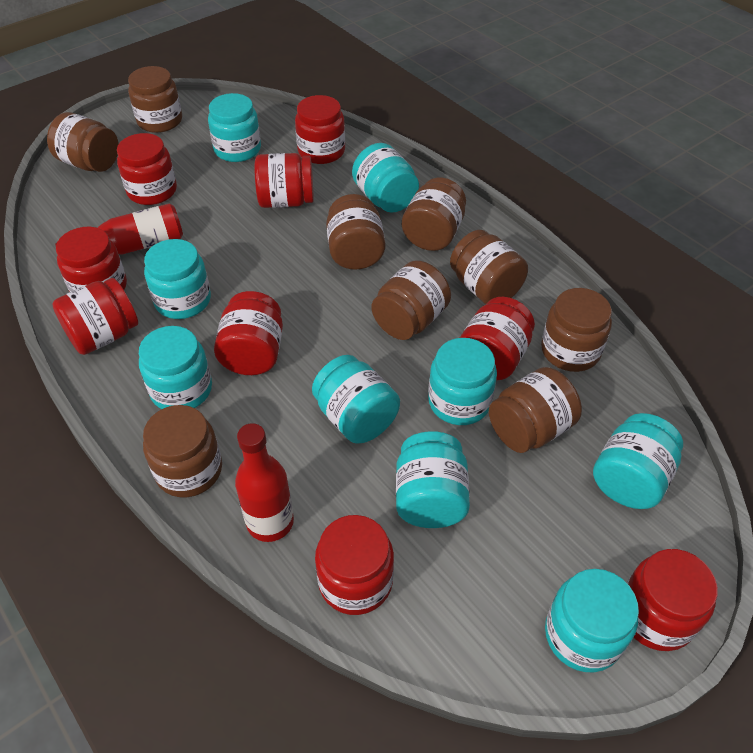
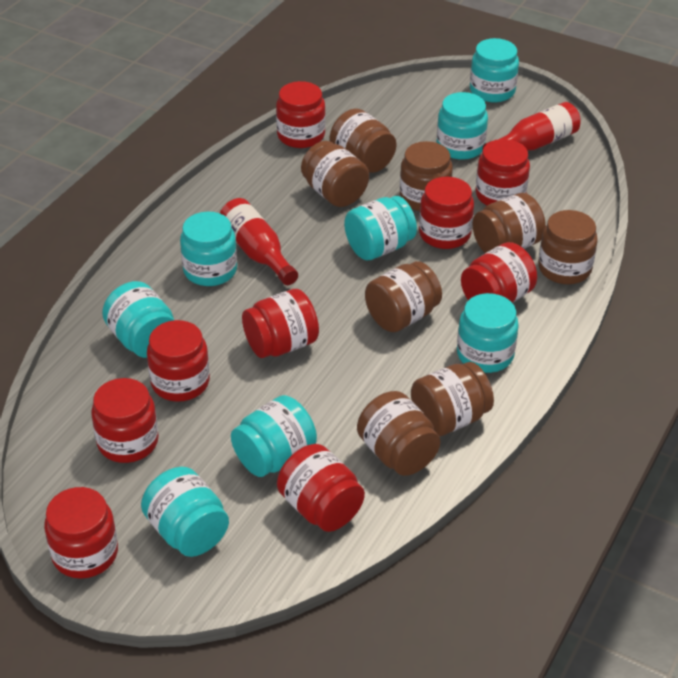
brown jar: 9 -> 8
turquoise jar: 9 -> 8

